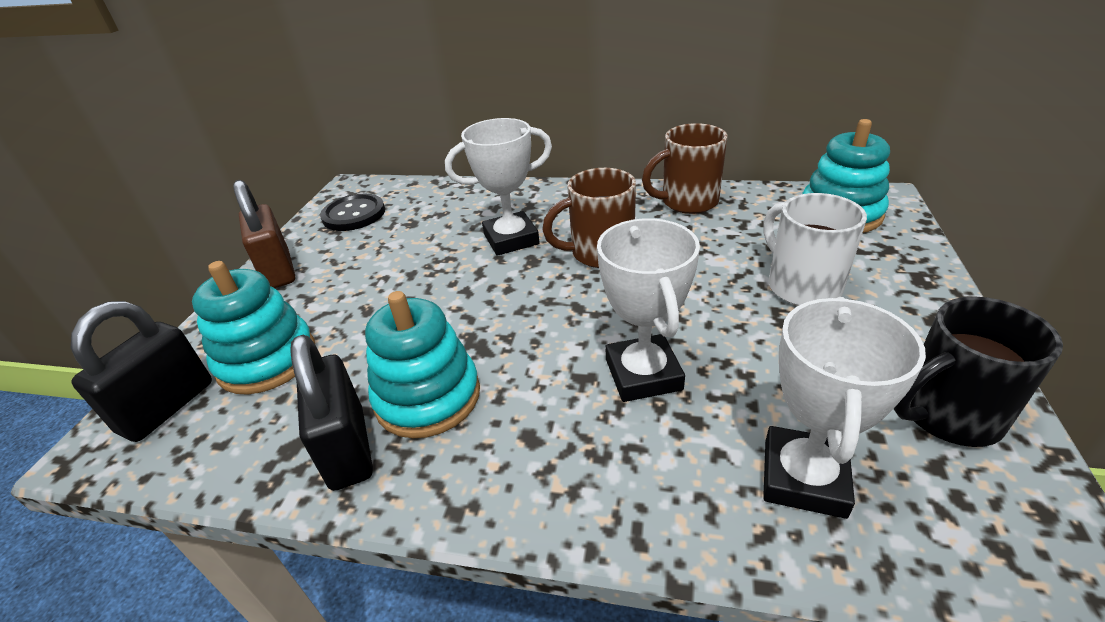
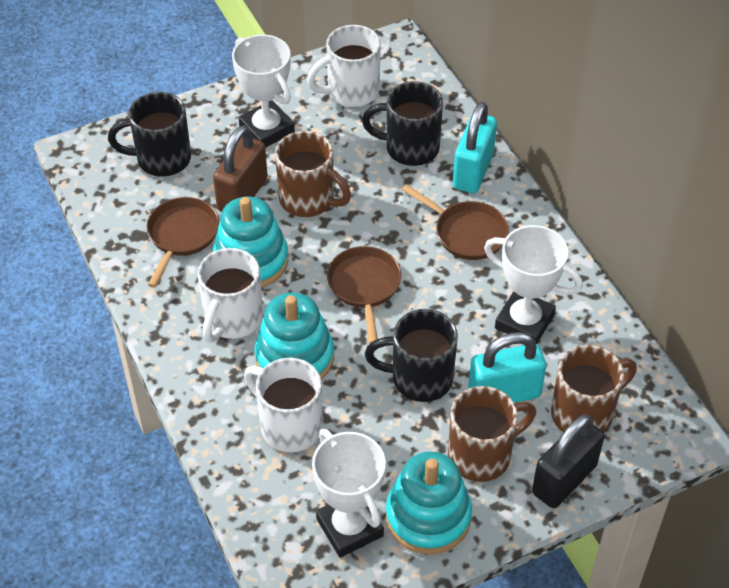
black button: 1 -> 0
black mug: 1 -> 3
black padlock: 2 -> 1
brown mug: 2 -> 3
brown pan: 0 -> 3
turquoise padlock: 0 -> 2
white mug: 1 -> 3

